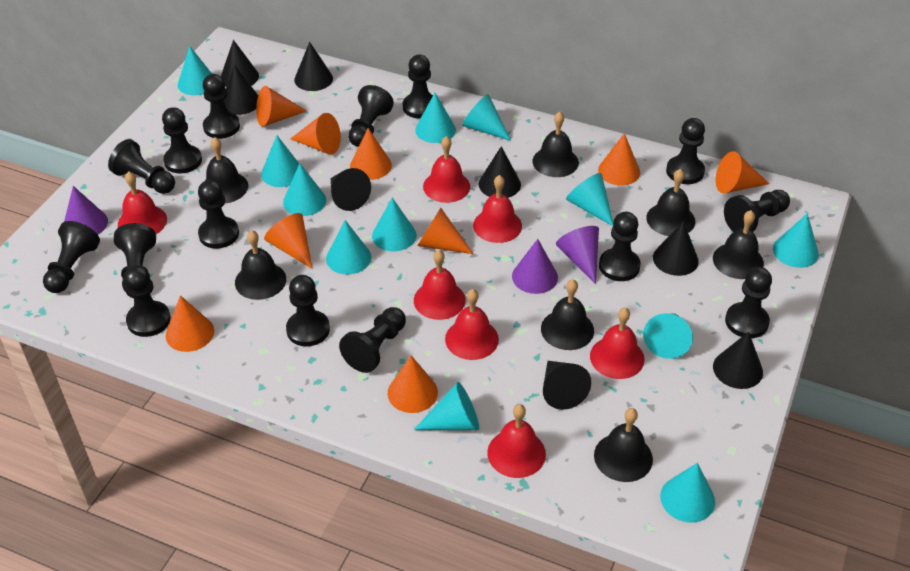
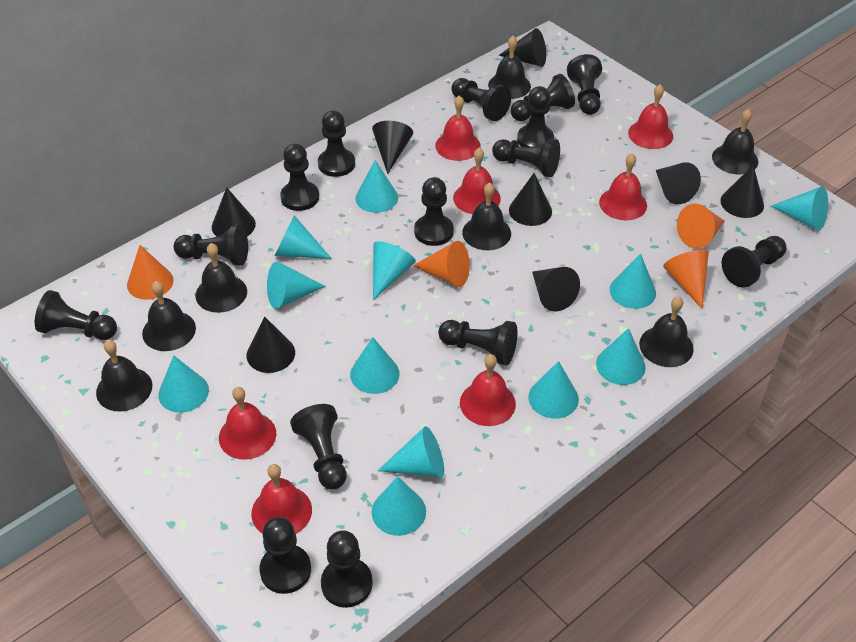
orange cone: 9 -> 4
purple cone: 3 -> 0

